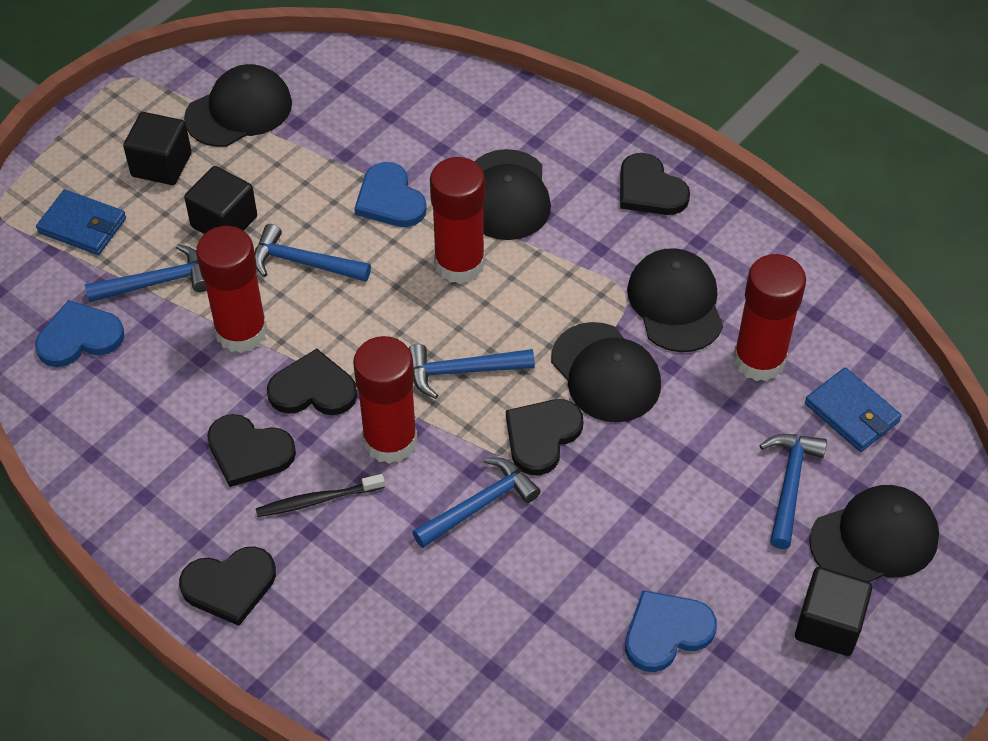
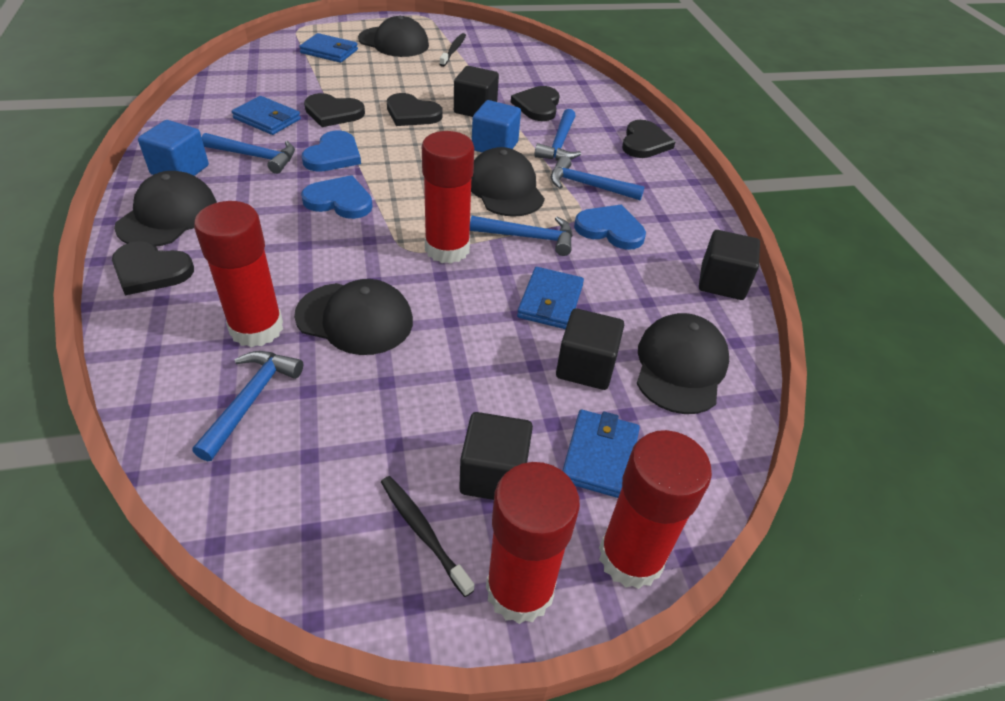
black cube: 3 -> 4
black toothbrush: 1 -> 2
blue cube: 0 -> 2
blue wallet: 2 -> 4

